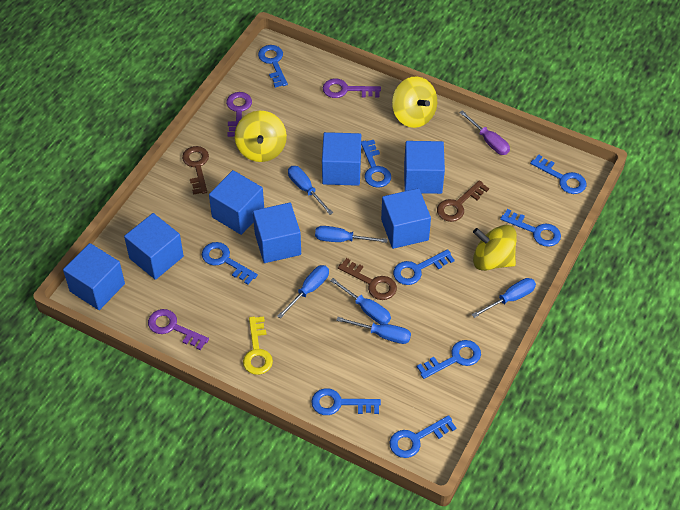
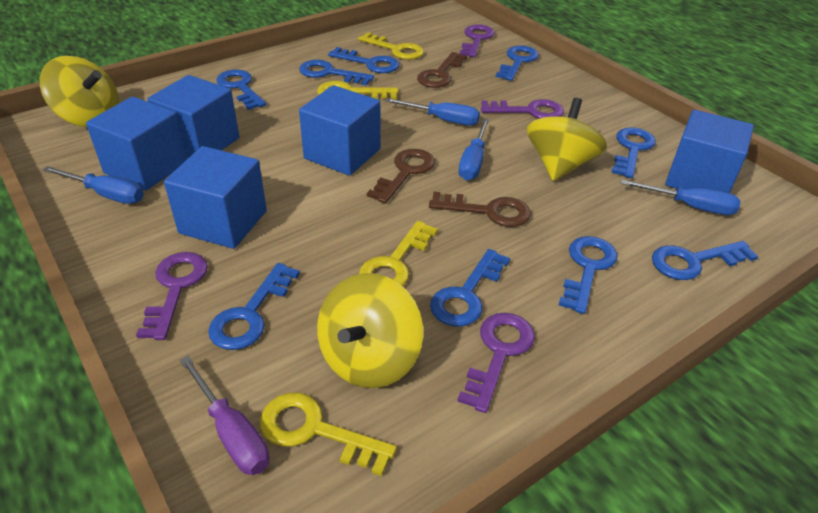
blue cube: 7 -> 5
blue screwdriver: 6 -> 4
purple key: 3 -> 4
yellow key: 1 -> 4

